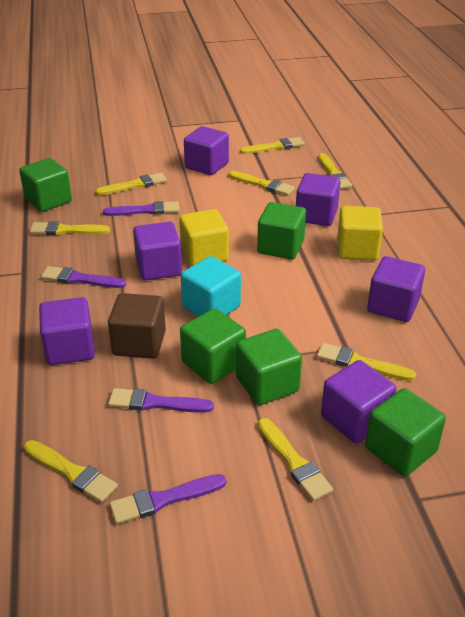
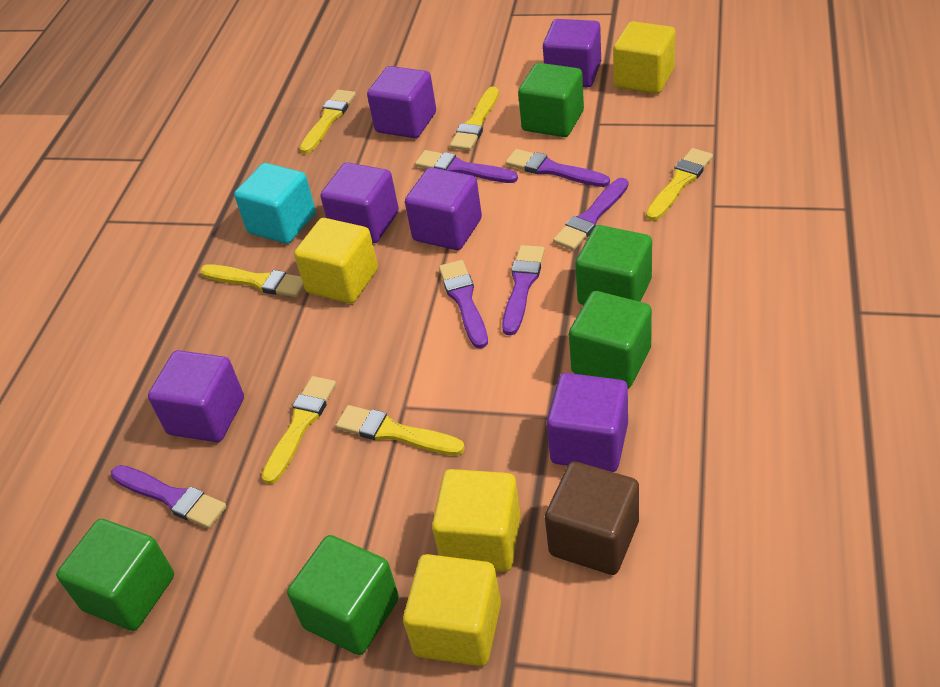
purple brush: 4 -> 6
yellow brush: 8 -> 6
yellow cube: 2 -> 4

